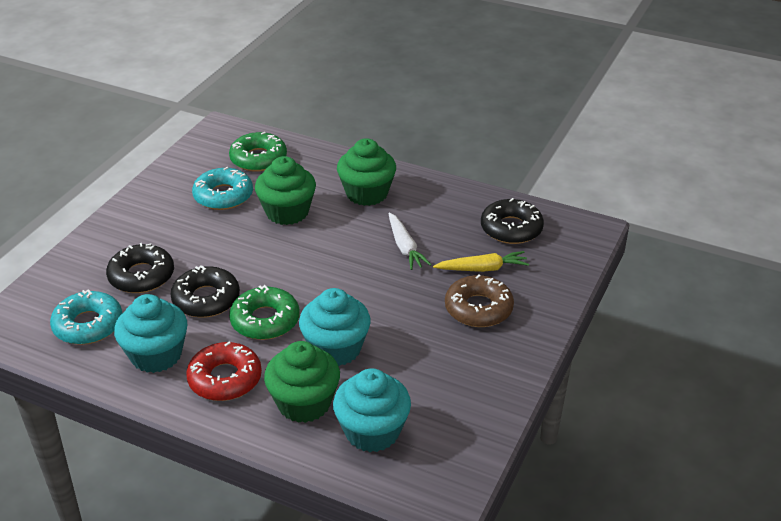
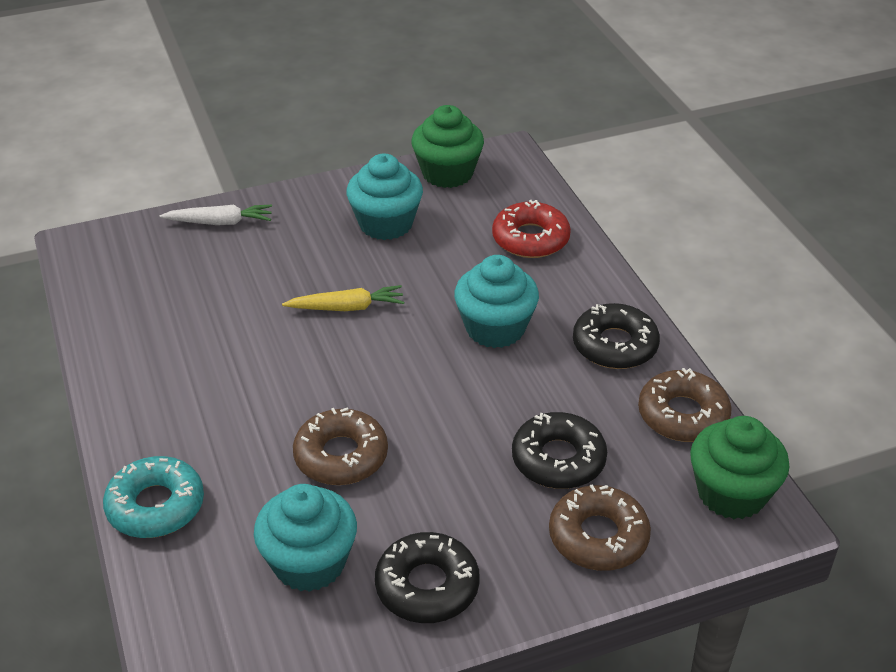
brown donut: 1 -> 3
green cupcake: 3 -> 2
green donut: 2 -> 0
turquoise donut: 2 -> 1

